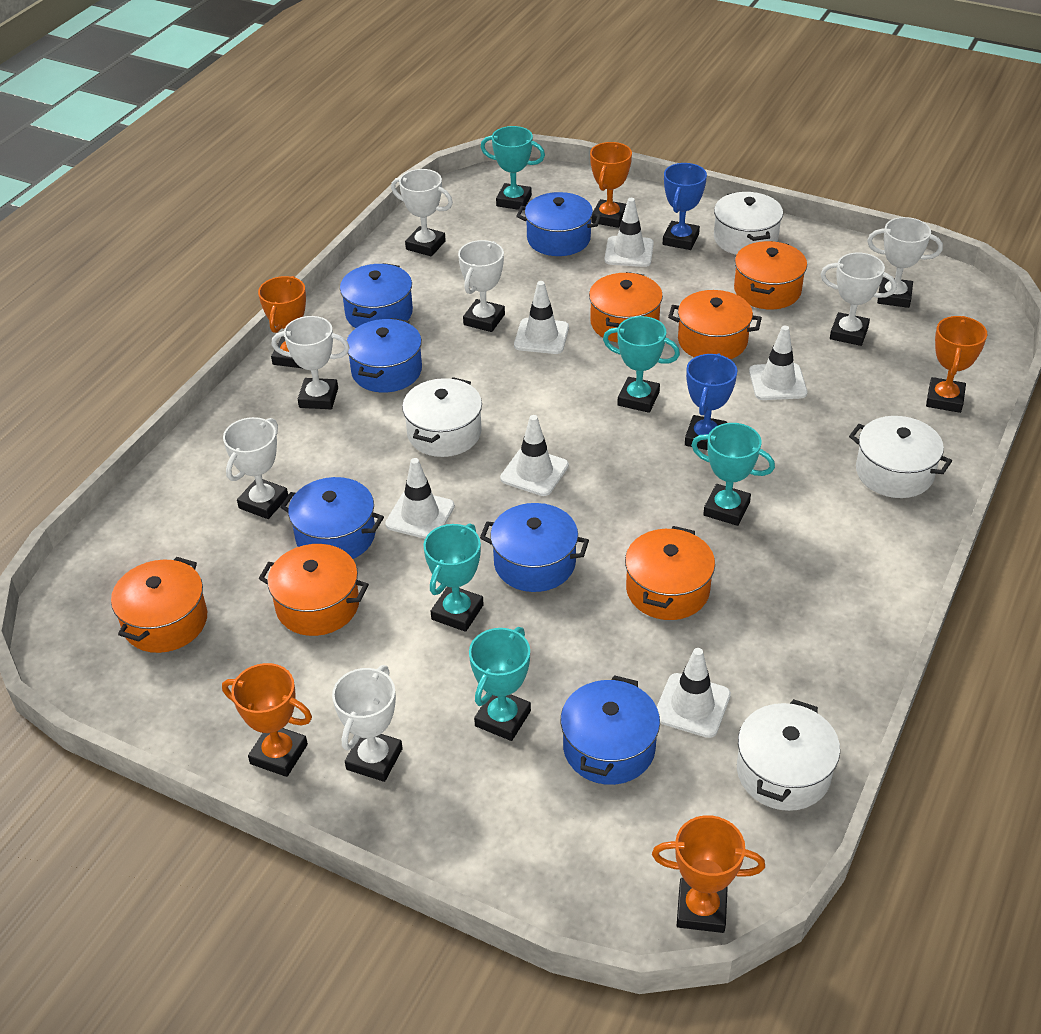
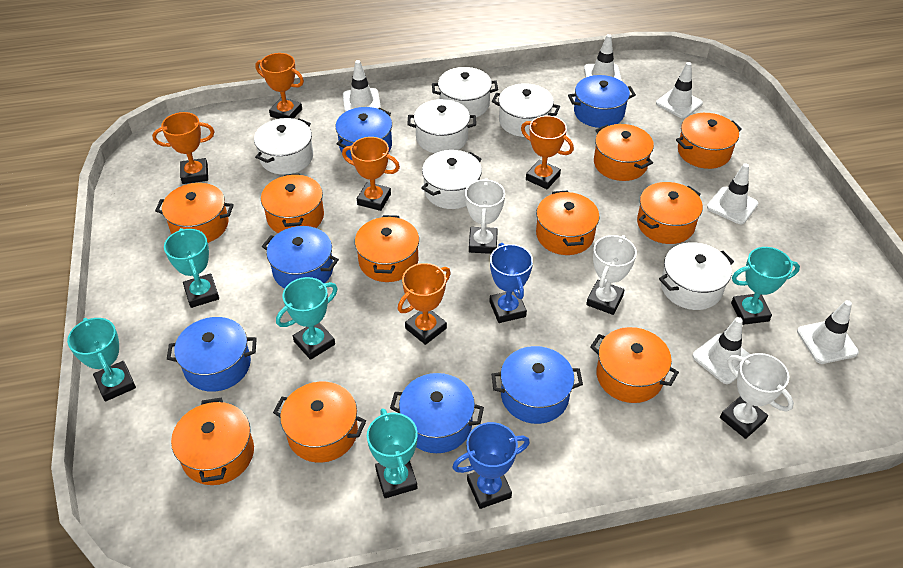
orange pot: 6 -> 10
white pot: 4 -> 6
white trophy: 7 -> 3

